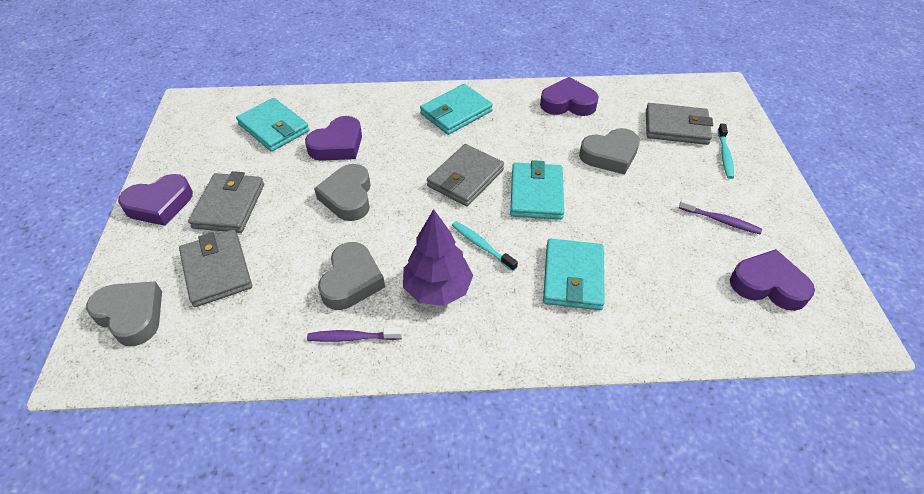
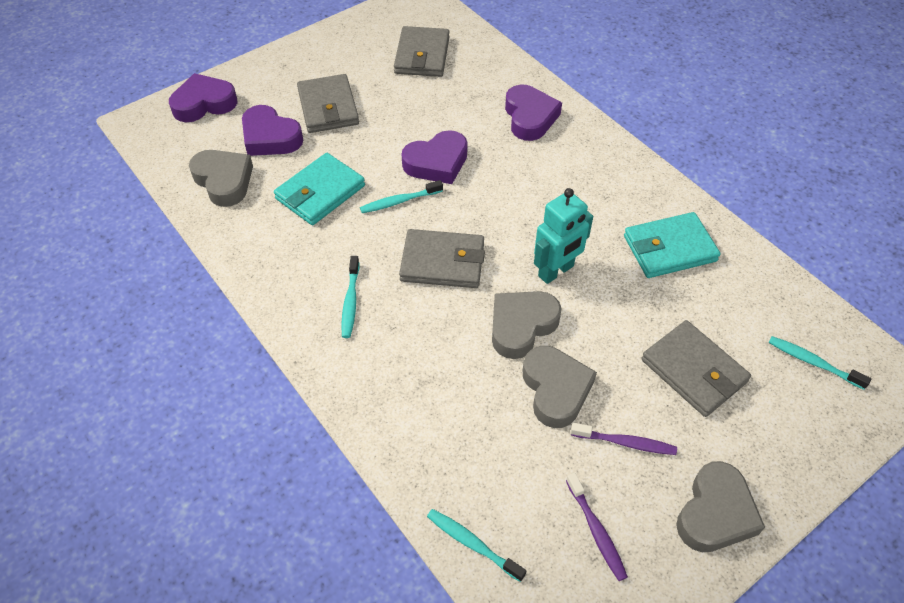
purple tree: 1 -> 0
turquoise robot: 0 -> 1
turquoise toothbrush: 2 -> 4
turquoise wallet: 4 -> 2

